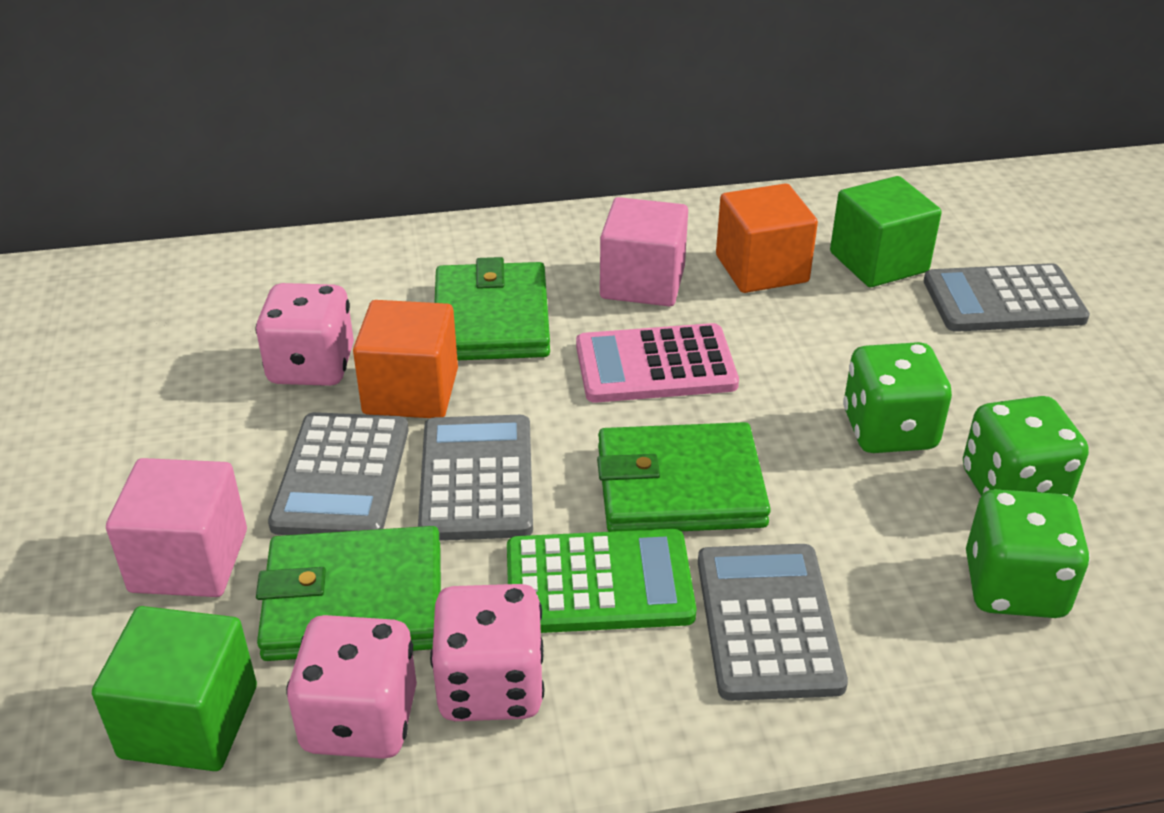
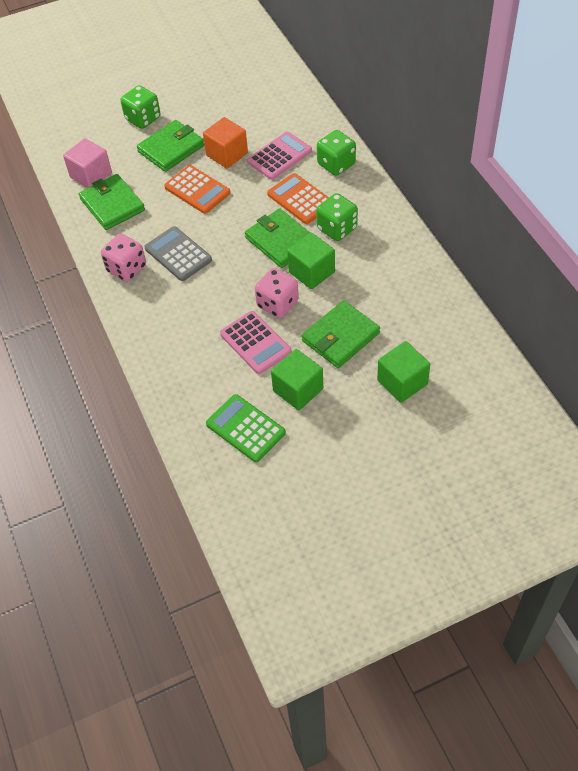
green cube: 2 -> 3
green wallet: 3 -> 4
grey calculator: 4 -> 1
orange calculator: 0 -> 2
orange cube: 2 -> 1
pink calculator: 1 -> 2
pink cube: 2 -> 1
pink dice: 3 -> 2

